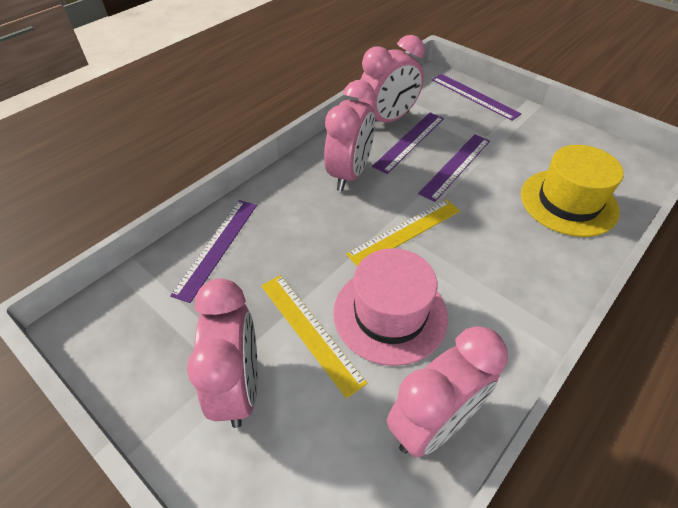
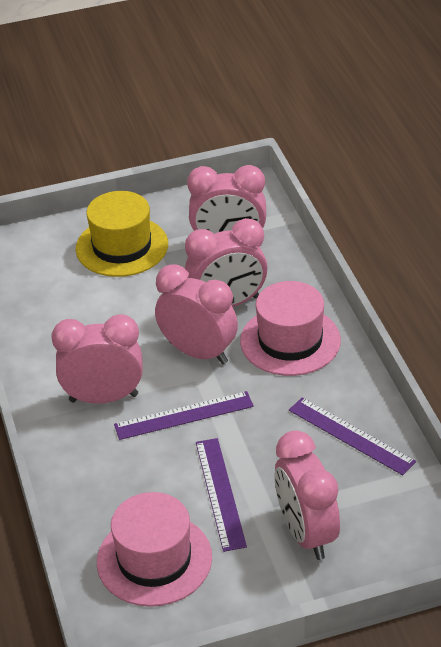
pink clock: 4 -> 5
pink hat: 1 -> 2
purple ruler: 4 -> 3
yellow ruler: 2 -> 0

